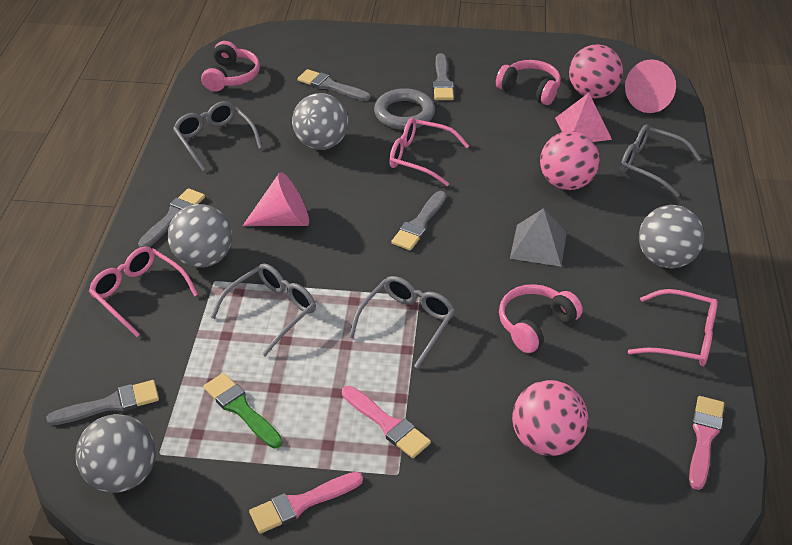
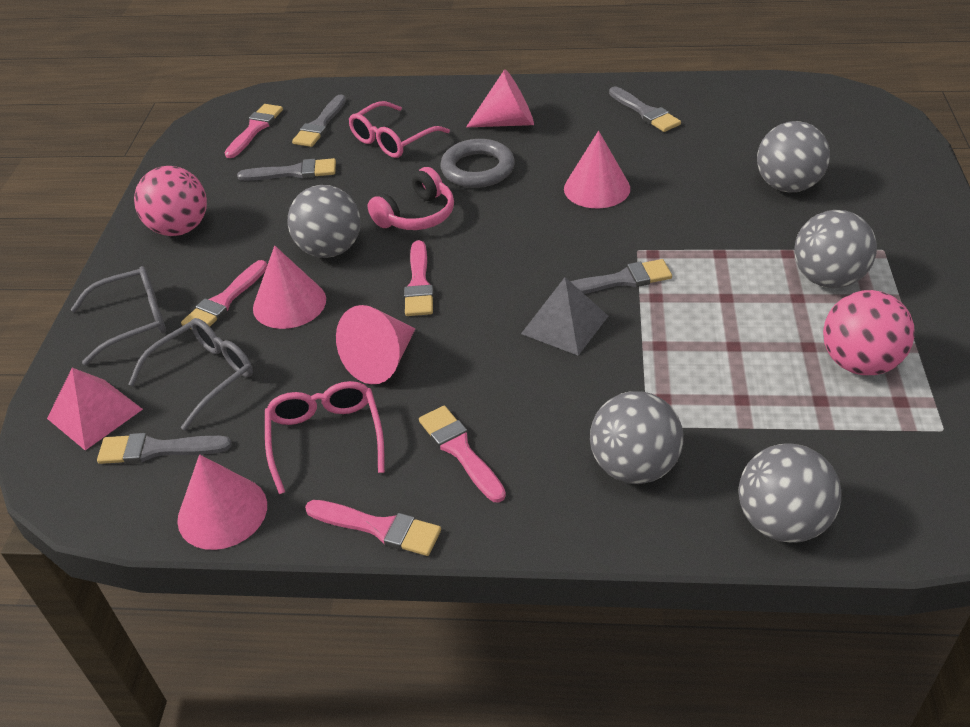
green brush: 1 -> 0
grey ball: 4 -> 5
grey glasses: 4 -> 2
pink ball: 3 -> 2
pink brush: 3 -> 5
pink cone: 2 -> 5
pink glasses: 3 -> 2
pink headphones: 3 -> 1

